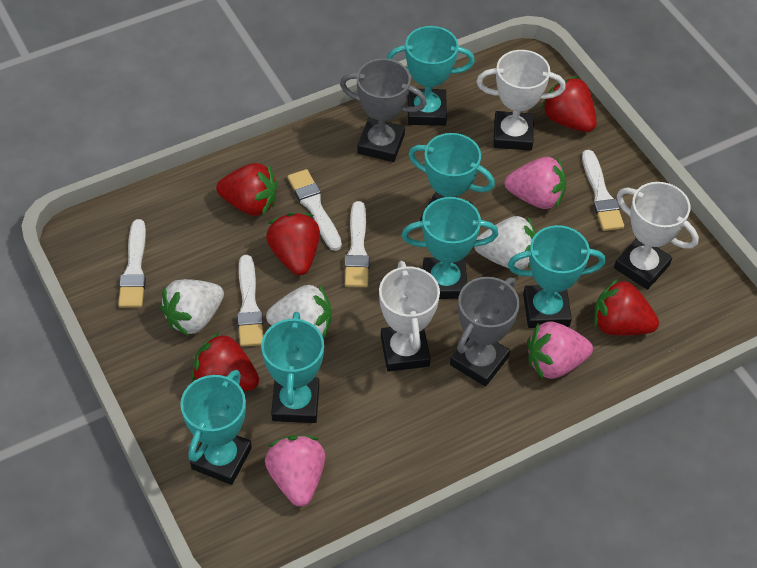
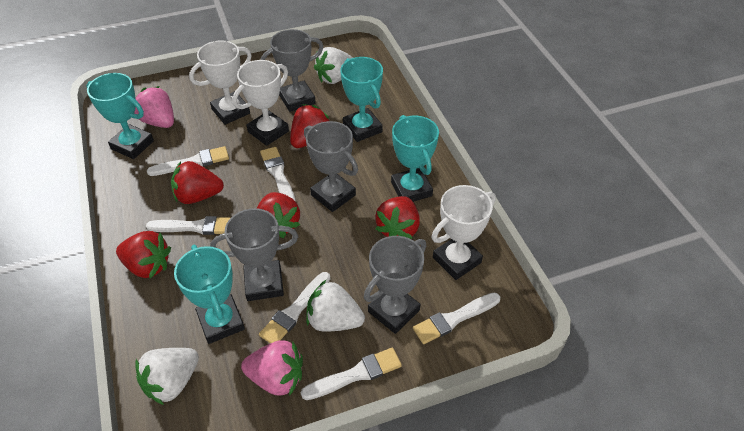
grey trophy: 2 -> 4
pink strawberry: 3 -> 2
turquoise trophy: 6 -> 4
white brush: 5 -> 6

